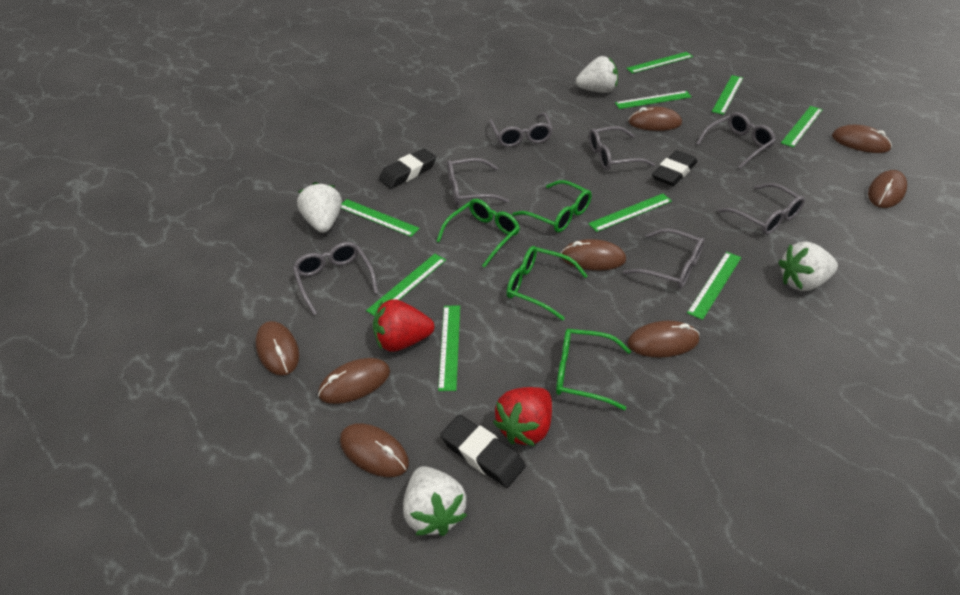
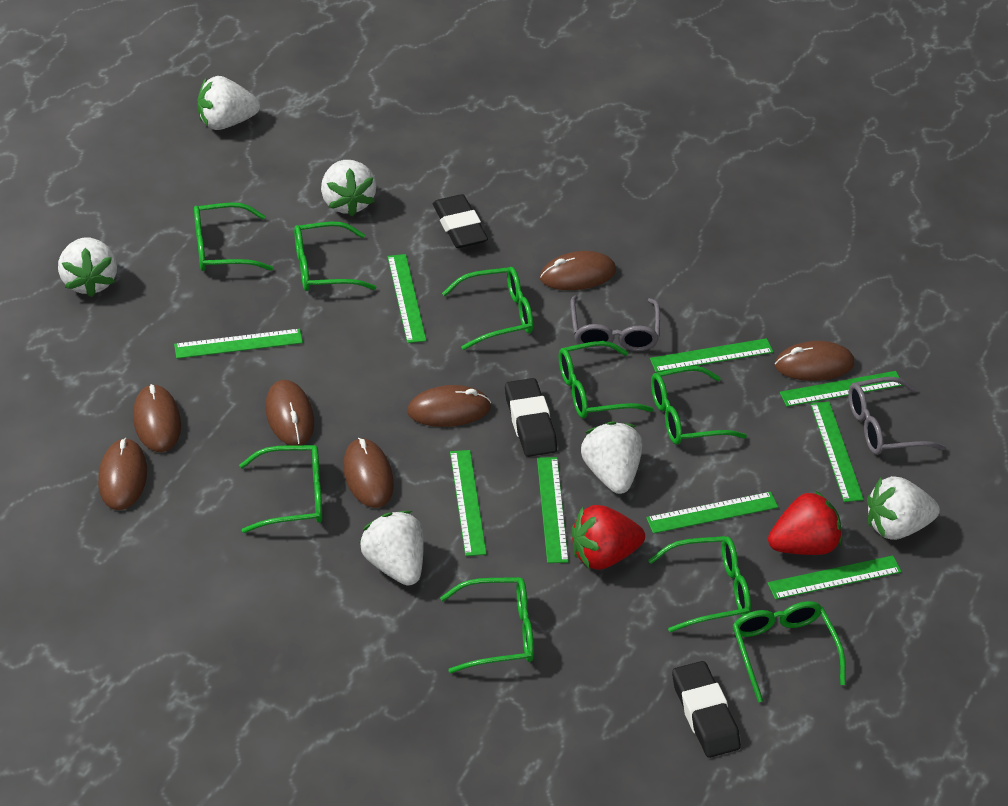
brown mouse: 8 -> 7
green glasses: 4 -> 9
grey glasses: 7 -> 2
white strawberry: 4 -> 6

